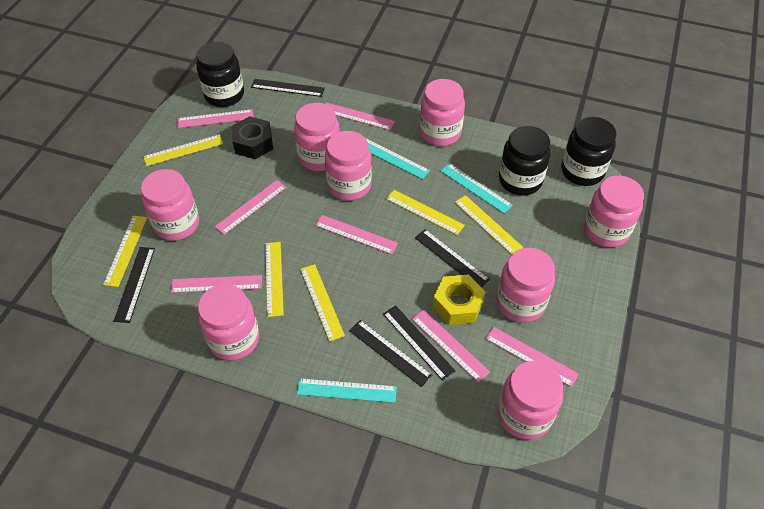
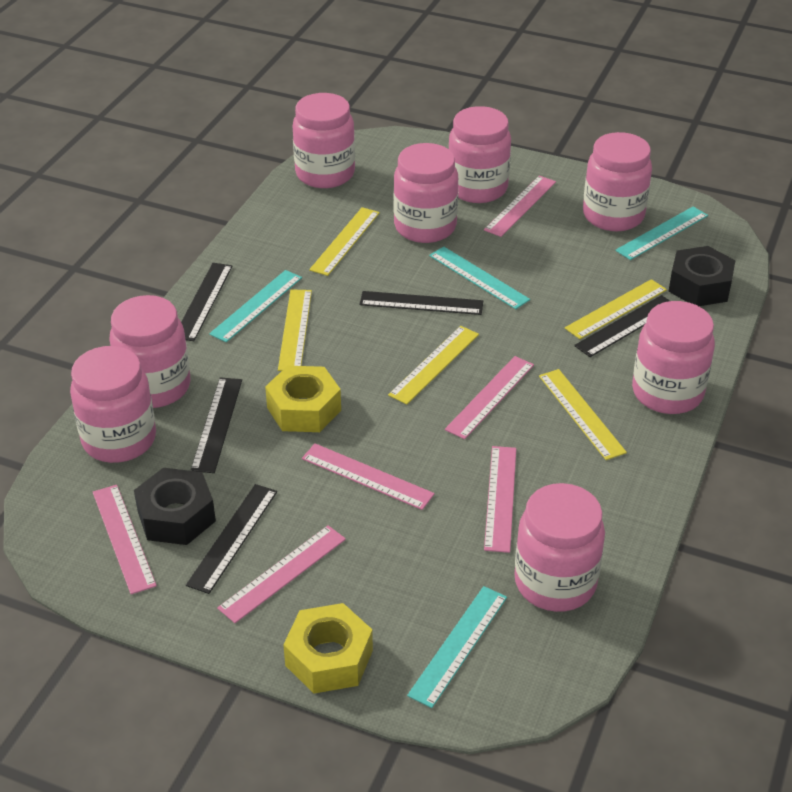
black jar: 3 -> 0
black nut: 1 -> 2
pink ruler: 7 -> 6
turquoise ruler: 3 -> 4
yellow nut: 1 -> 2
yellow ruler: 6 -> 5

